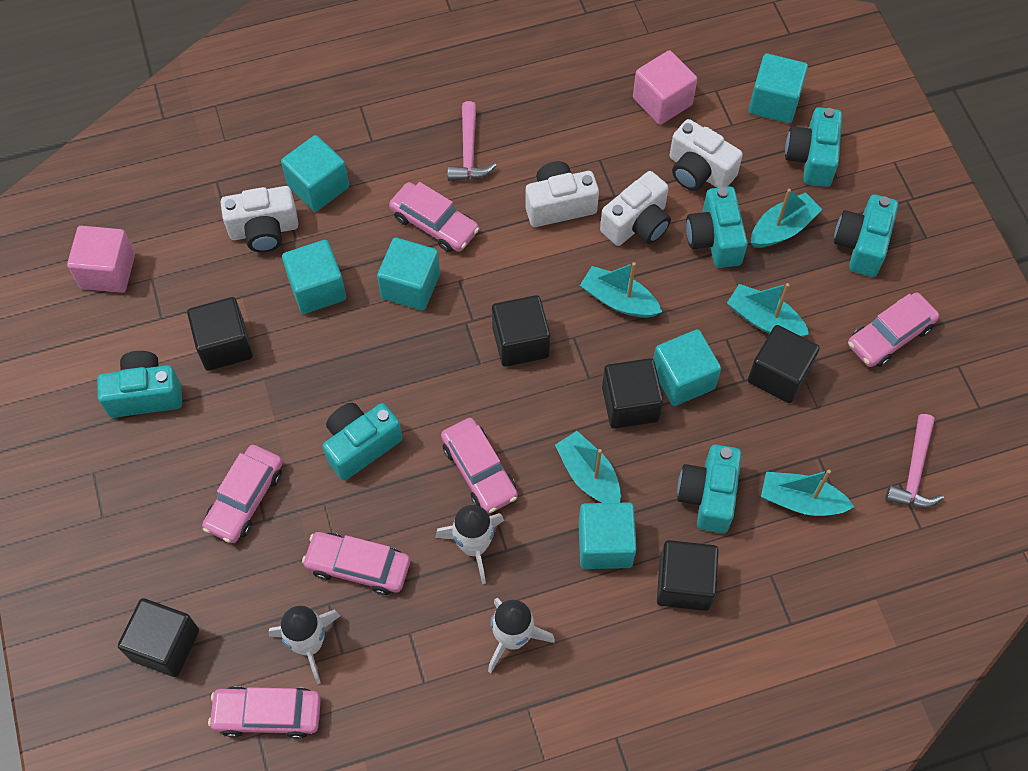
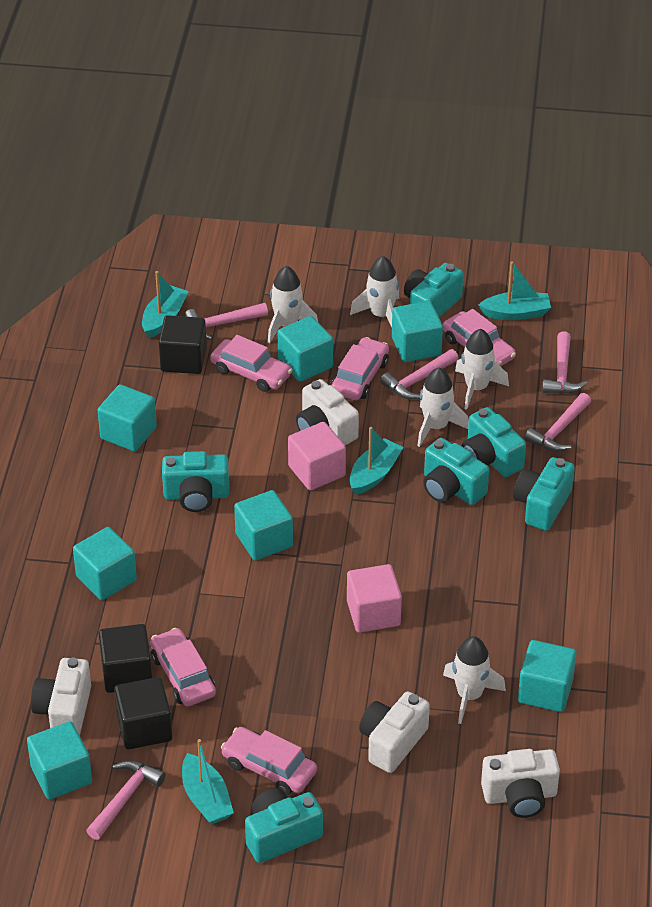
black cube: 6 -> 3
pink car: 6 -> 5
pink hammer: 2 -> 5
turquoise boat: 5 -> 4
turquoise cube: 6 -> 7
white rocket: 3 -> 5

